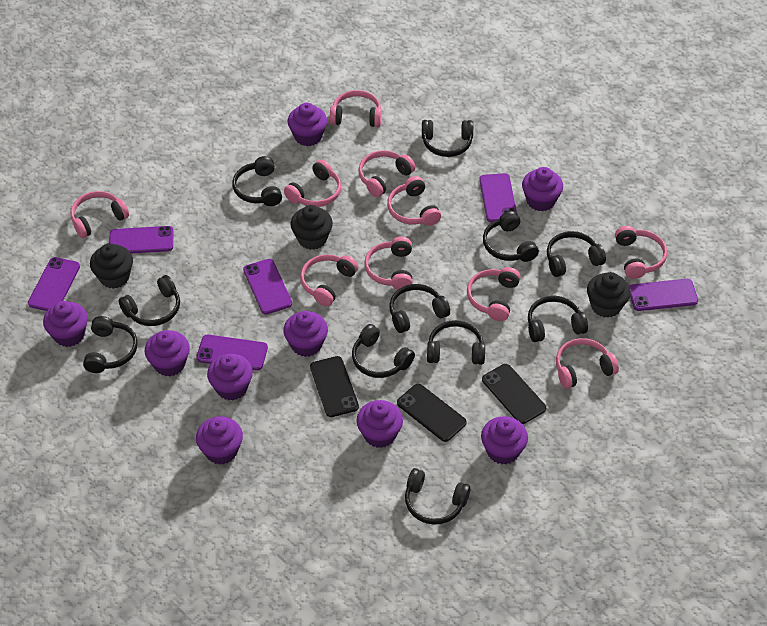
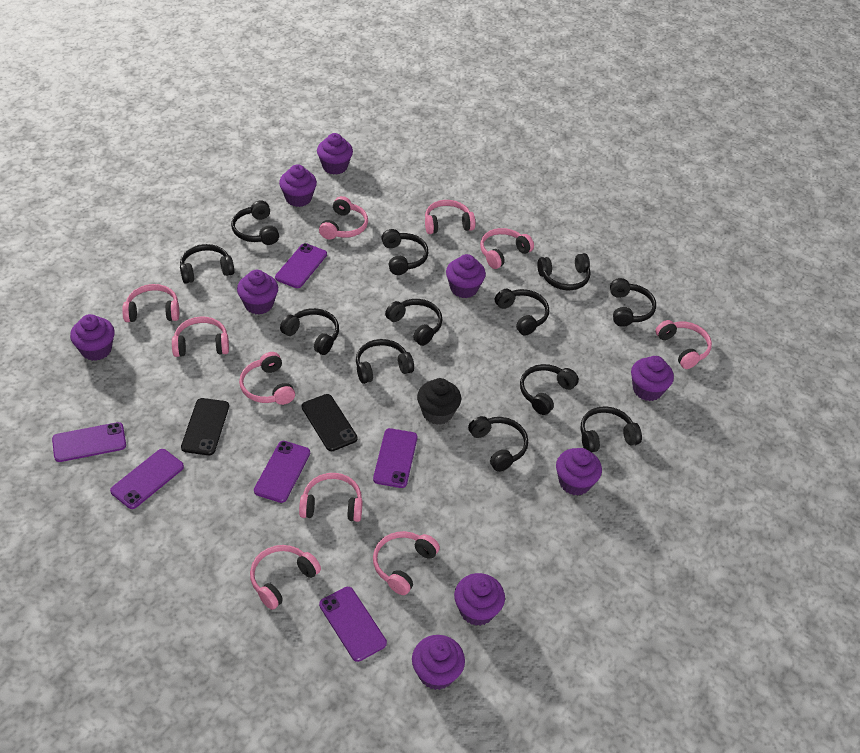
black cupcake: 3 -> 1
black headphones: 11 -> 12
black phone: 3 -> 2

